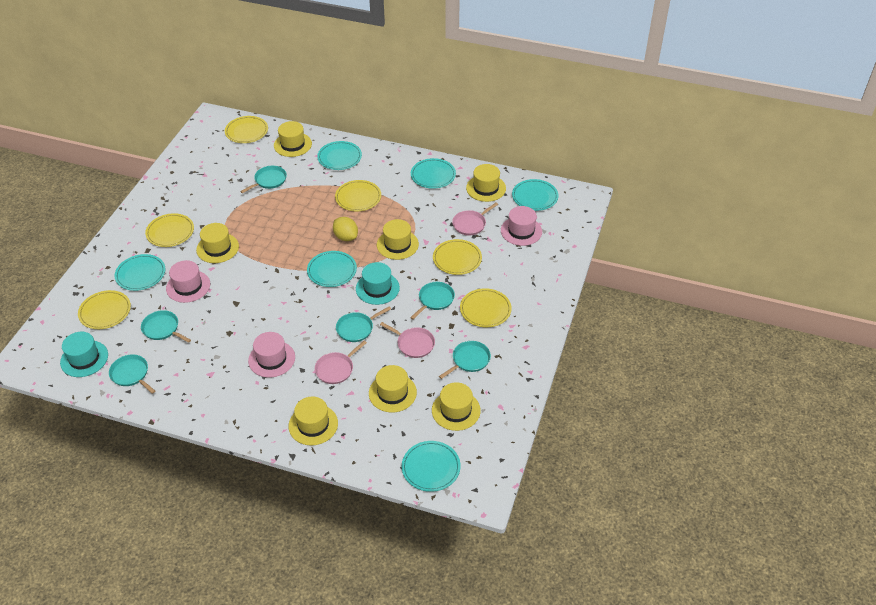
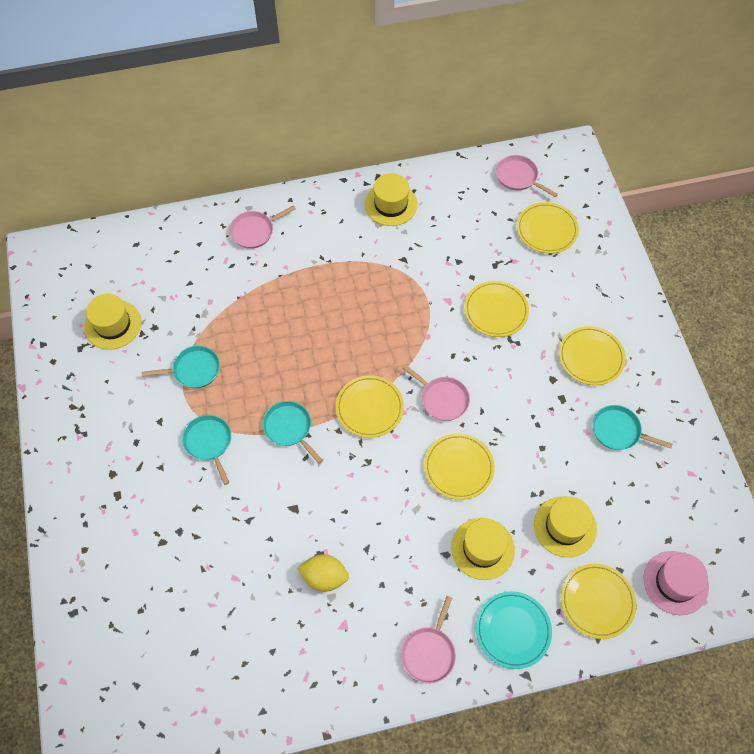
pink hat: 3 -> 1
pink pan: 3 -> 4
turquoise hat: 2 -> 0
turquoise pan: 6 -> 4
turquoise plate: 6 -> 1
yellow hat: 7 -> 4

